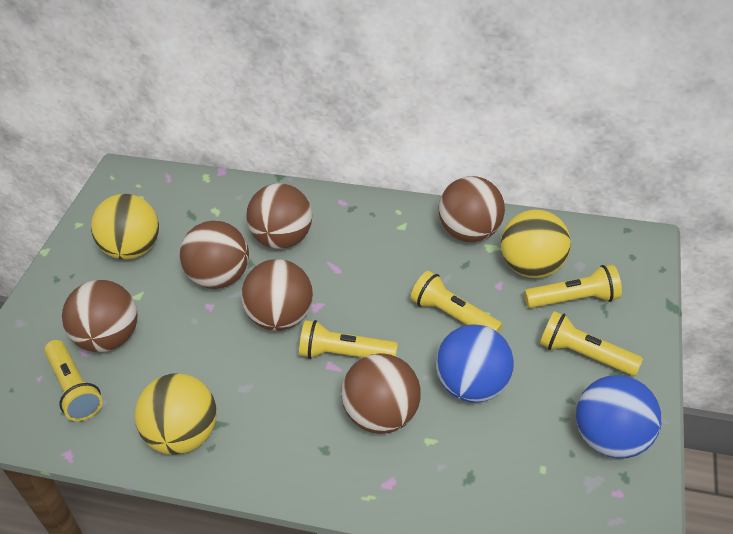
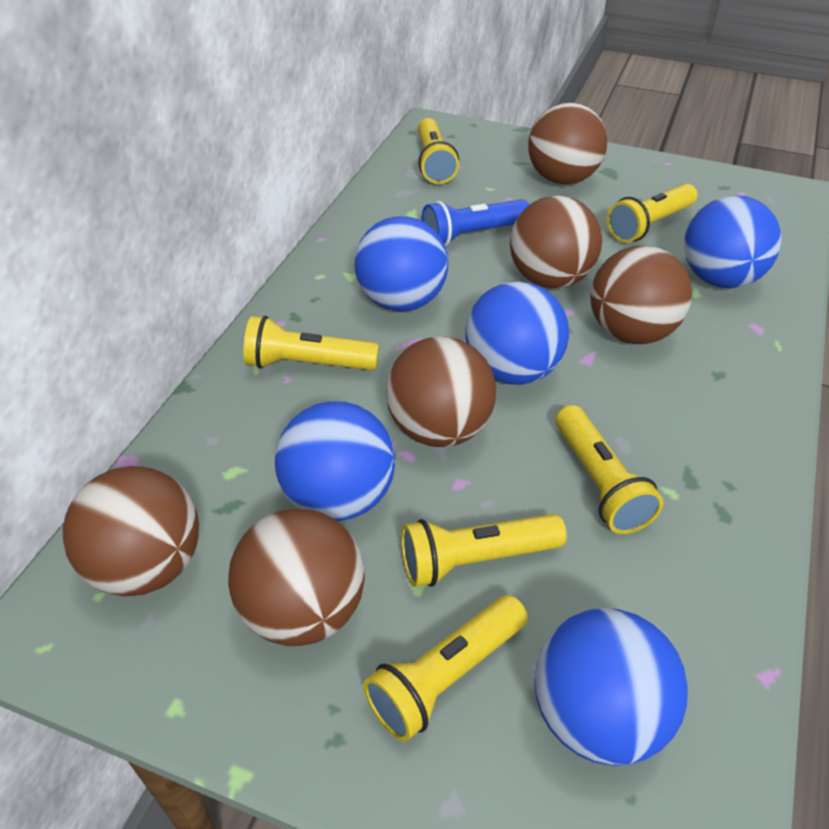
blue ball: 2 -> 5
blue flashlight: 0 -> 1
yellow ball: 3 -> 0
yellow flashlight: 5 -> 6

